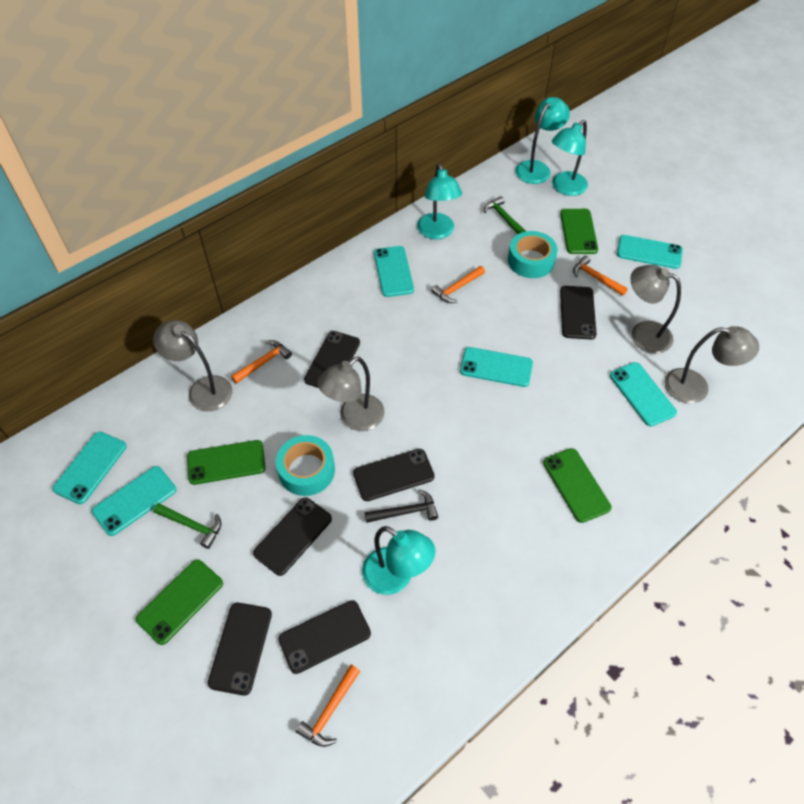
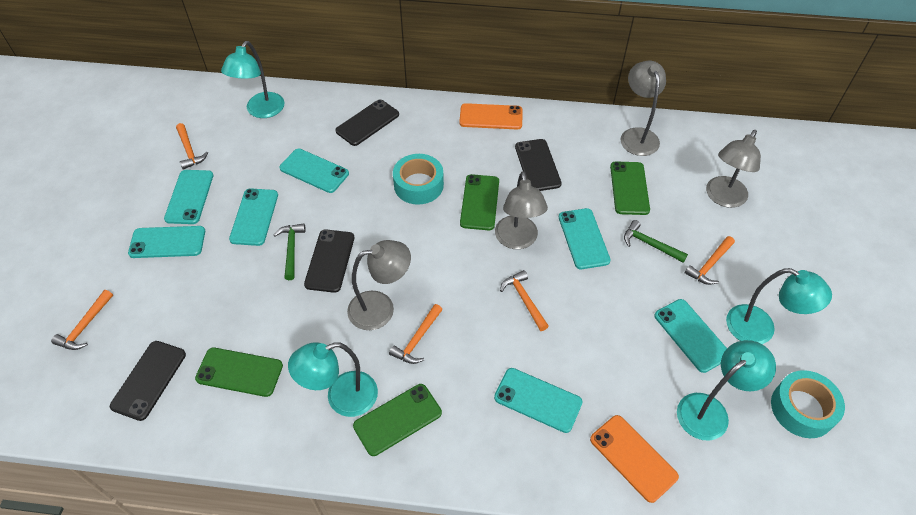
black hammer: 1 -> 0
black phone: 6 -> 4
orange hammer: 4 -> 5
orange phone: 0 -> 2
turquoise phone: 6 -> 7

